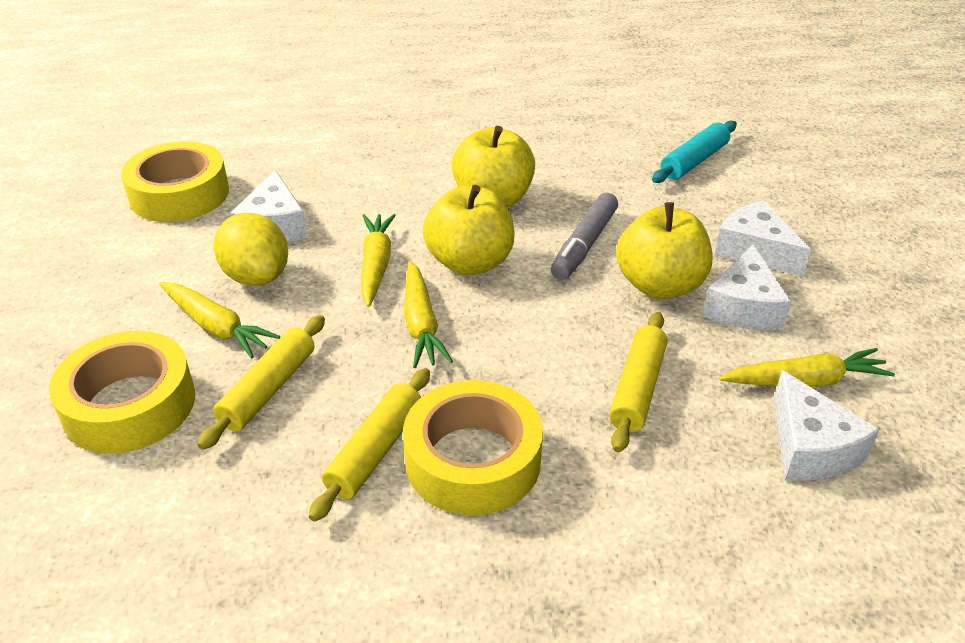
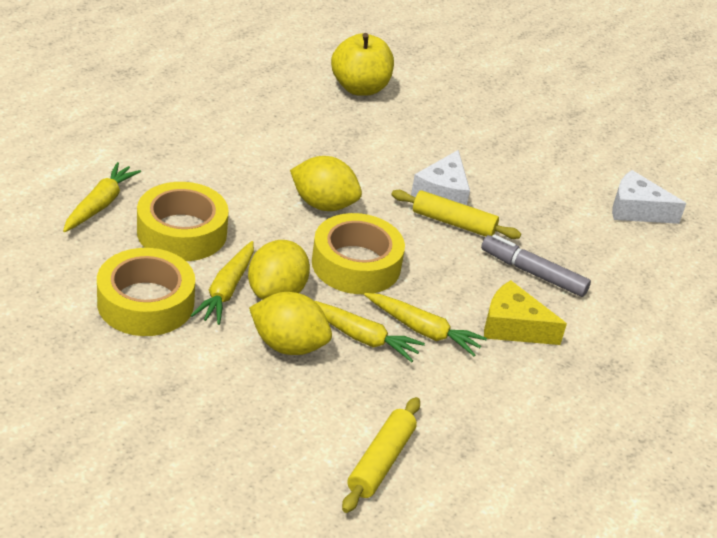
turquoise rolling pin: 1 -> 0
white cheese: 4 -> 2
yellow apple: 3 -> 1
yellow cheese: 0 -> 1
yellow lemon: 1 -> 3
yellow rolling pin: 3 -> 2

